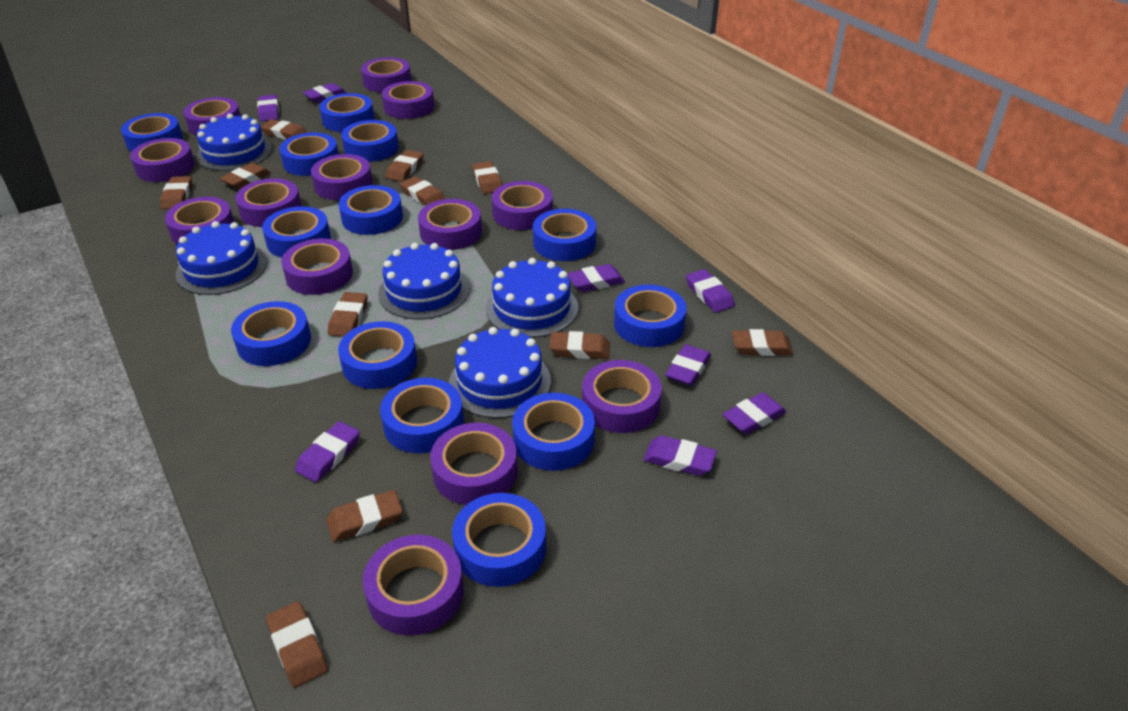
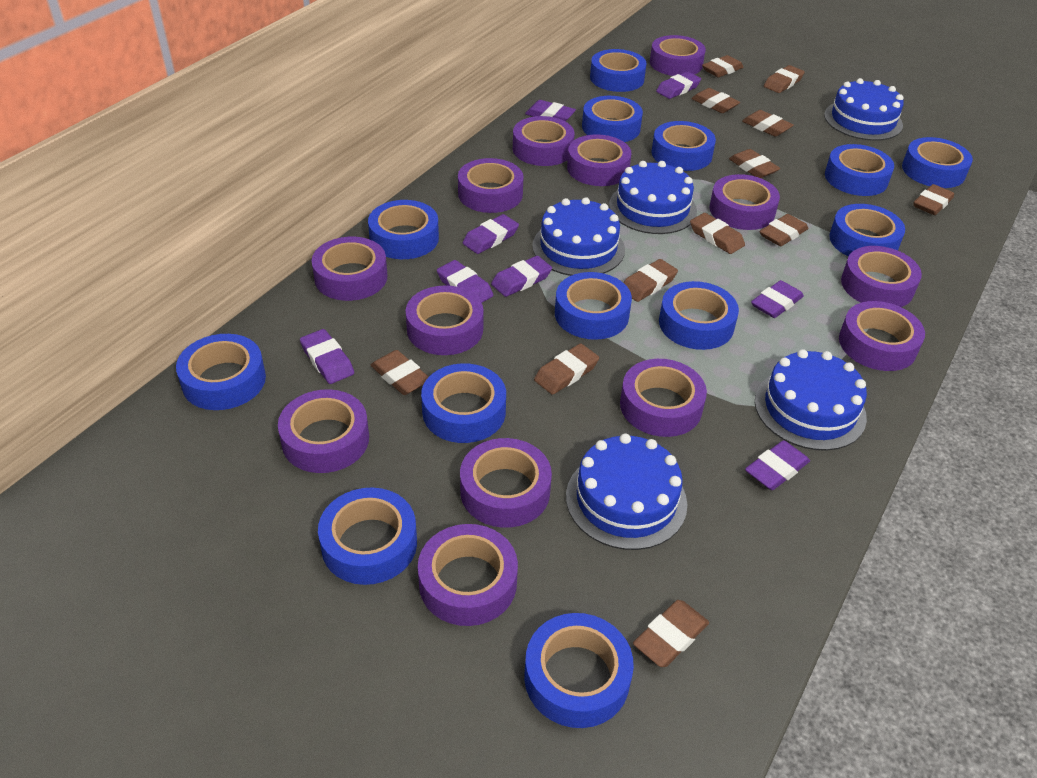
brown eraser: 11 -> 12

